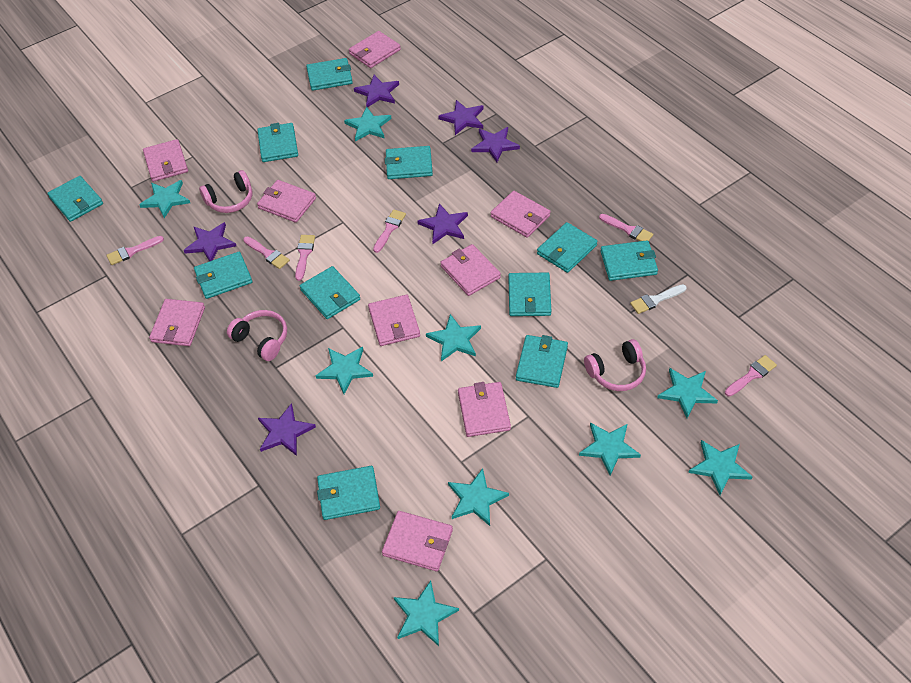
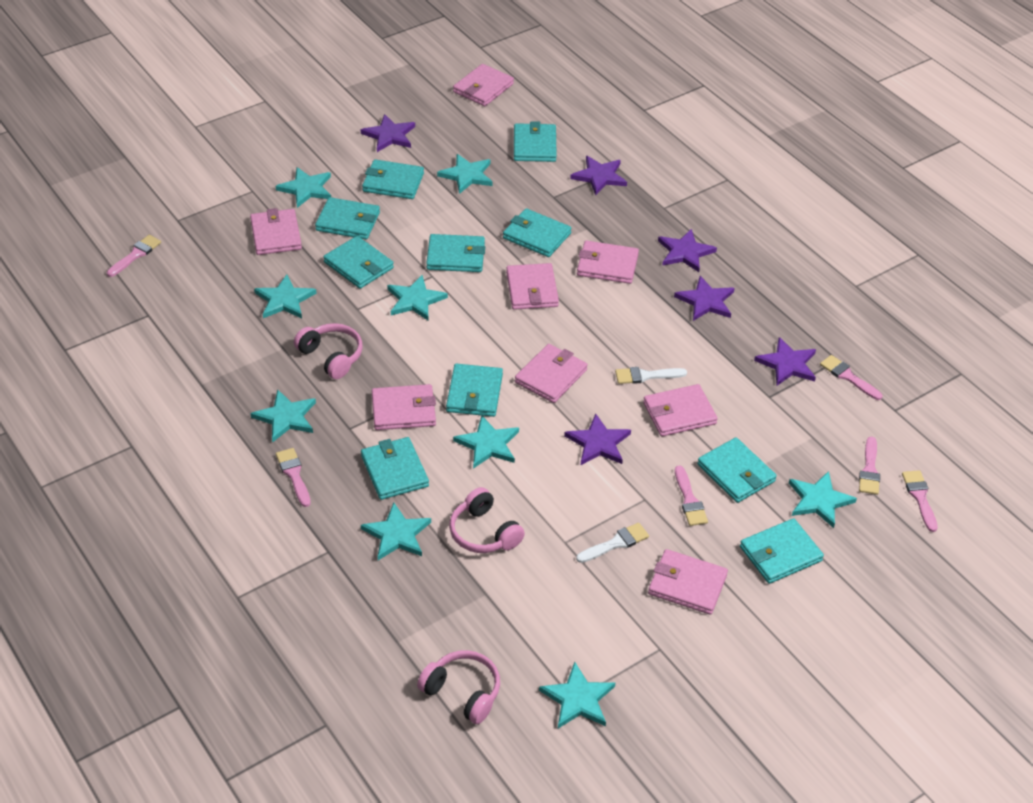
pink wallet: 9 -> 8
turquoise wallet: 11 -> 10
white brush: 1 -> 2

